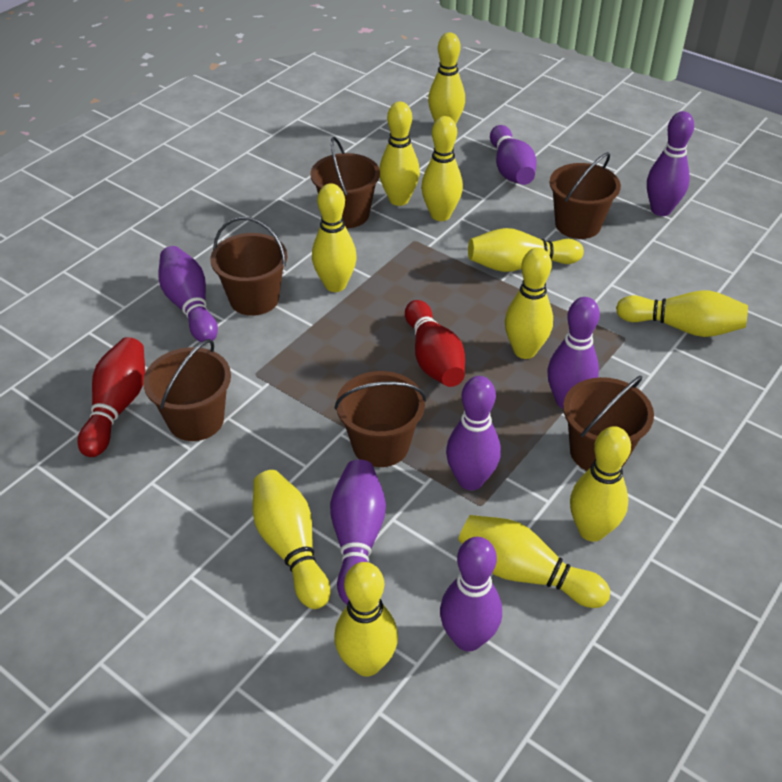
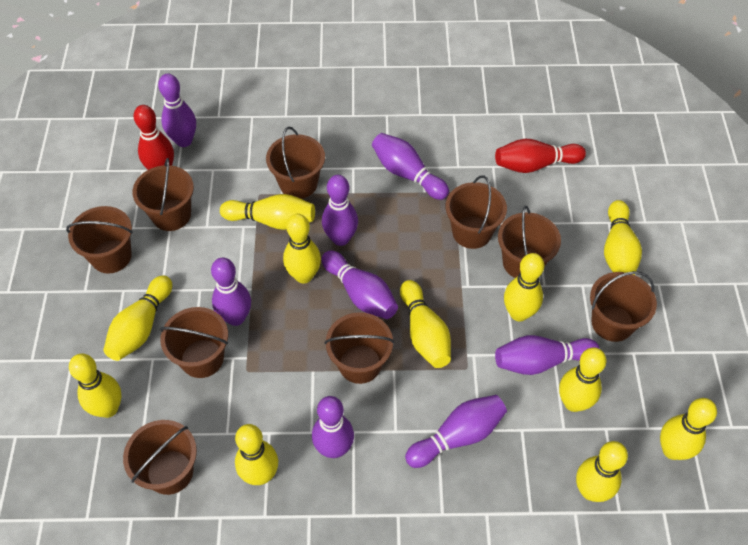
brown bucket: 6 -> 9
purple bowling pin: 7 -> 8

